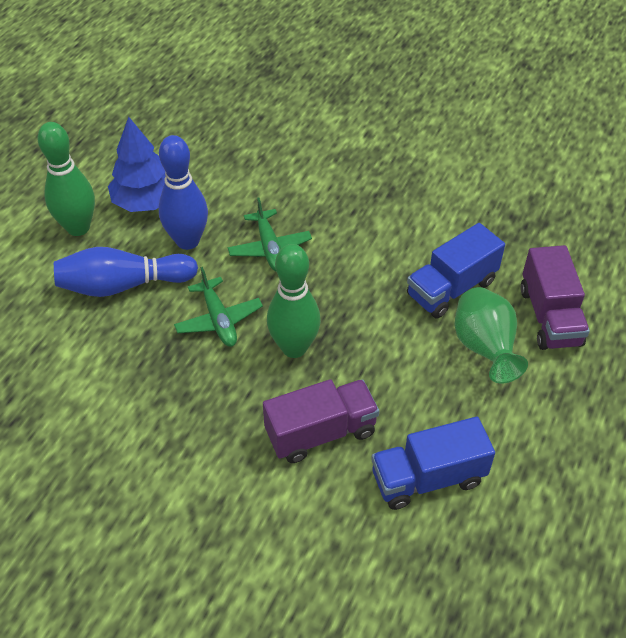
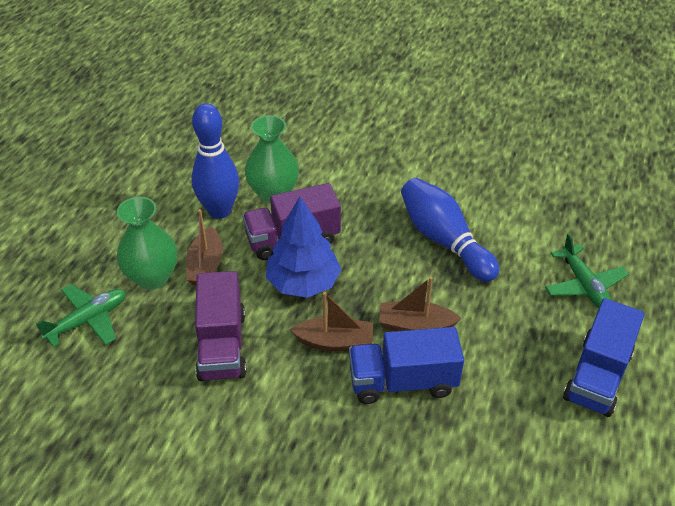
brown boat: 0 -> 3
green bowling pin: 2 -> 0
green vase: 1 -> 2

